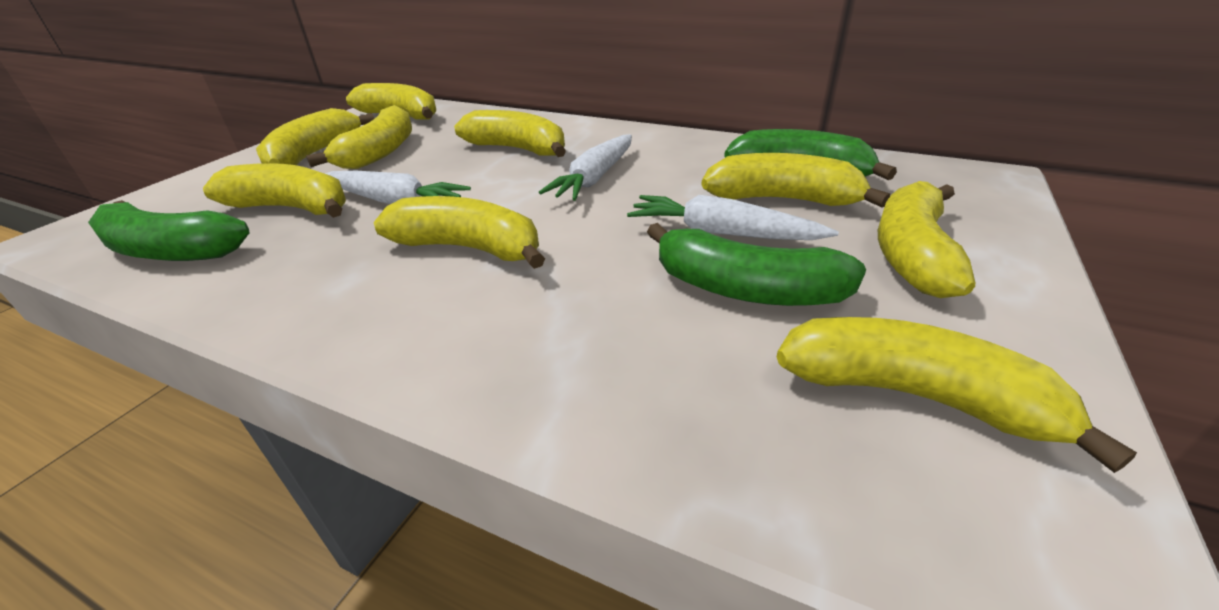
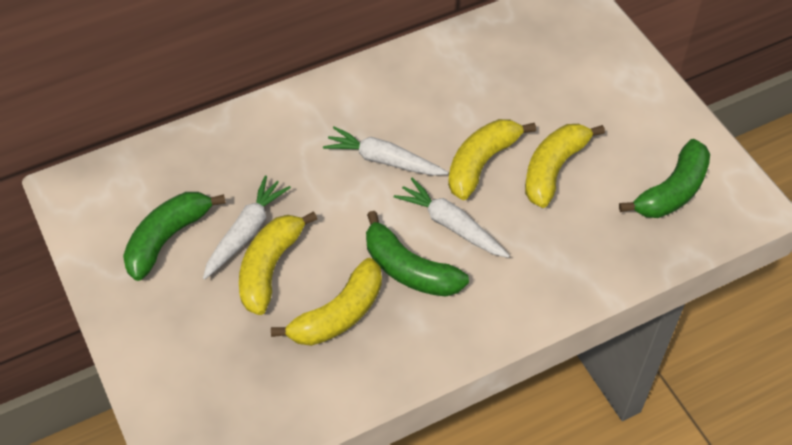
yellow banana: 9 -> 4

